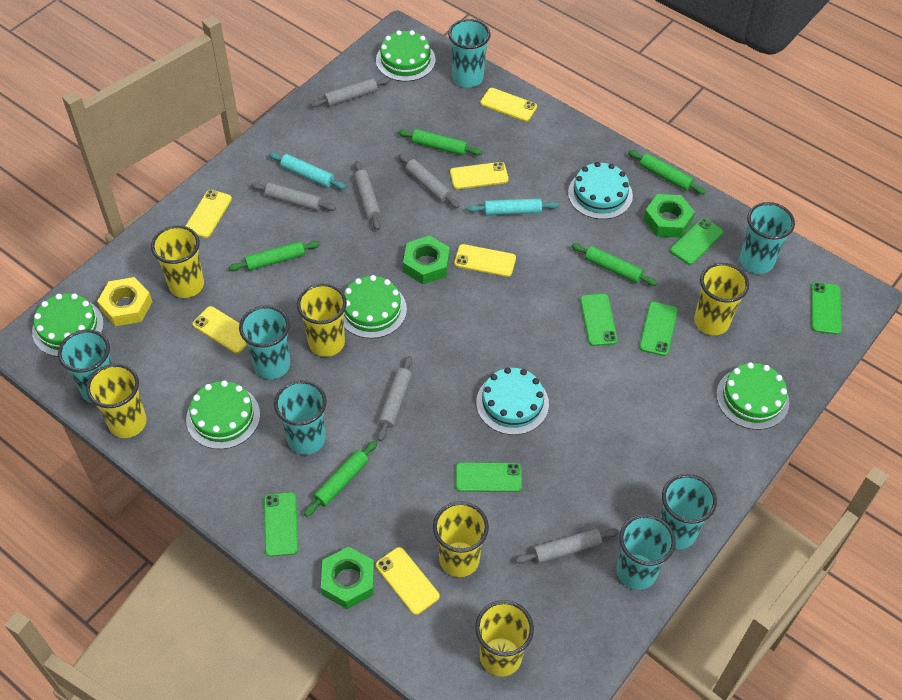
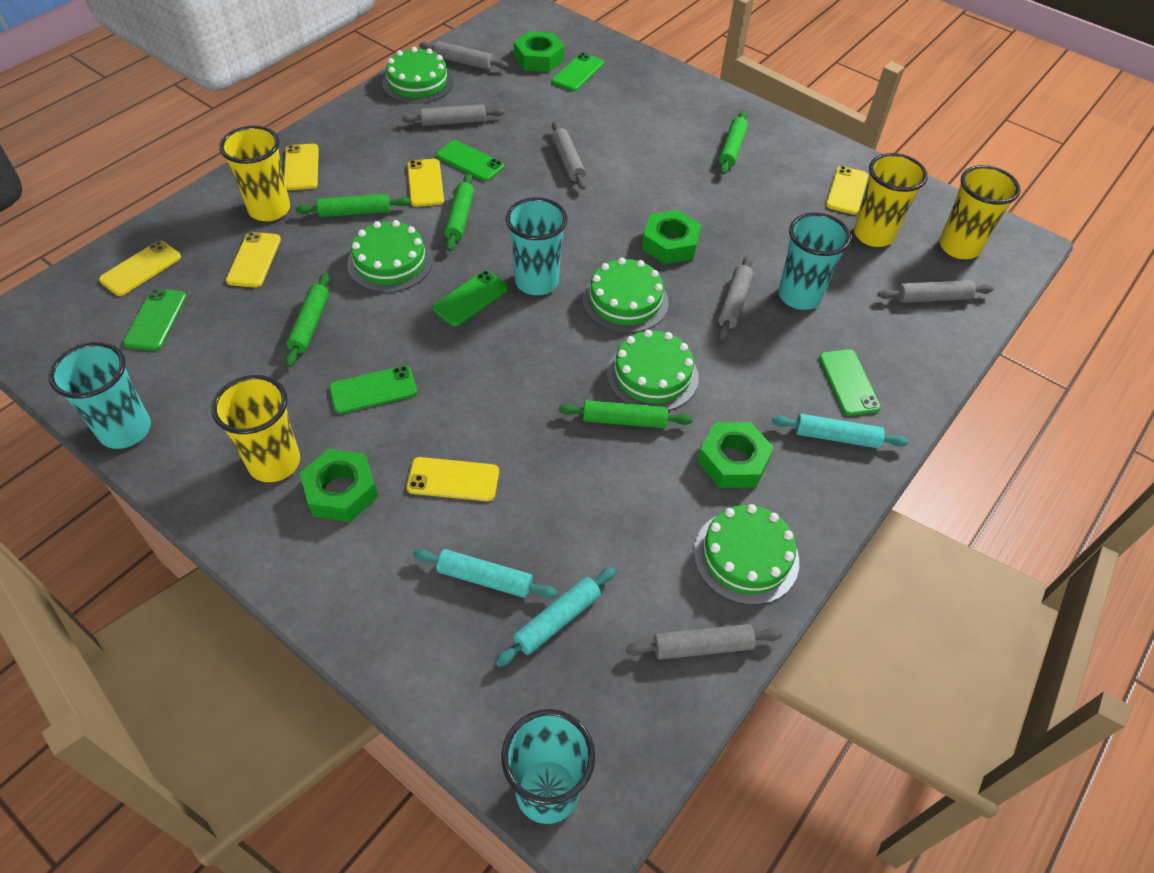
green nut: 3 -> 4
turquoise cake: 2 -> 0
turquoise cup: 7 -> 4
turquoise rolling pin: 2 -> 3
yellow cup: 6 -> 4
yellow nut: 1 -> 0

